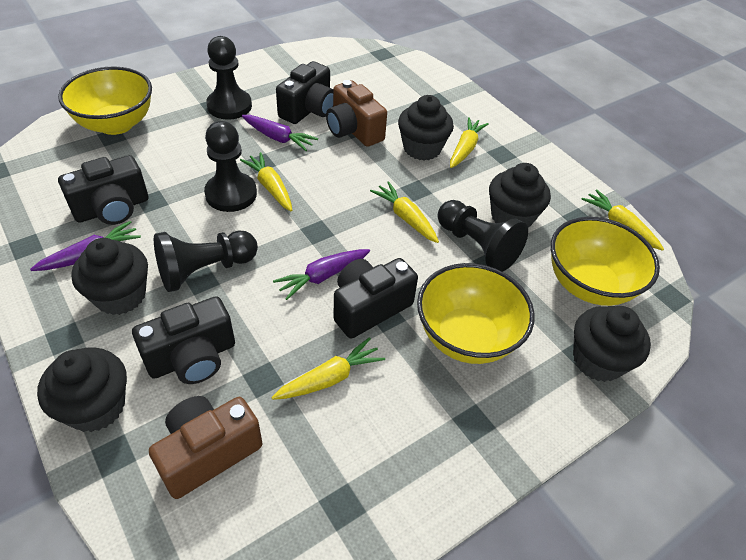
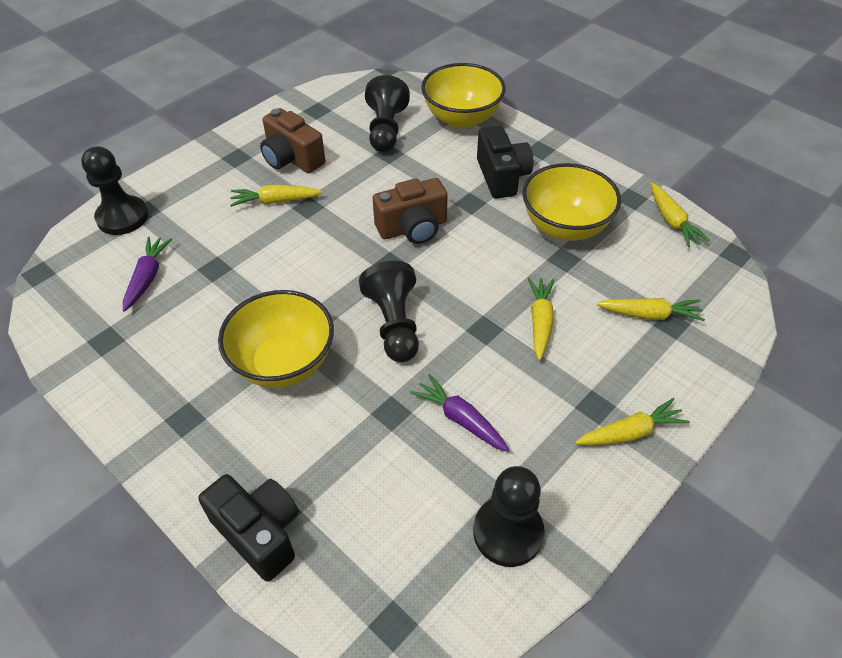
black camera: 4 -> 2
black cupcake: 5 -> 0
purple carrot: 3 -> 2

